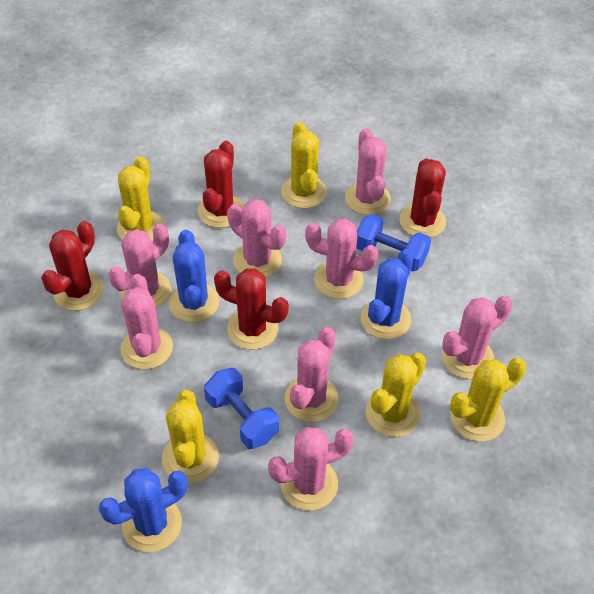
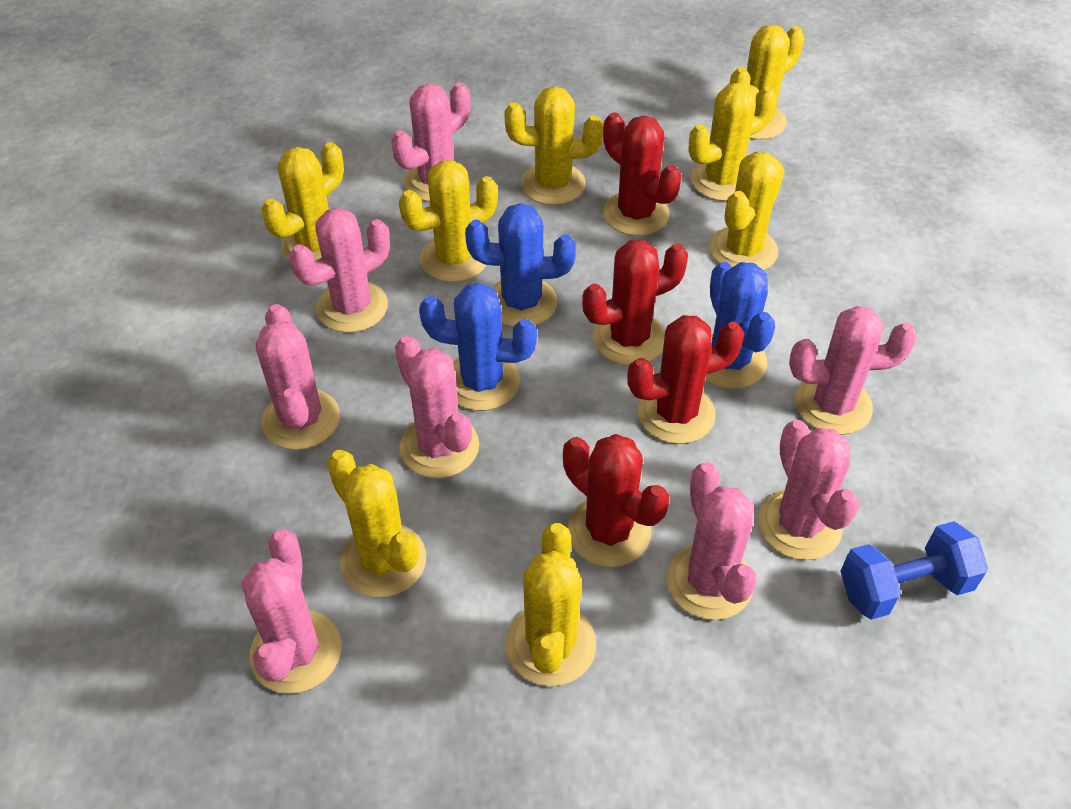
blue dumbbell: 2 -> 1
yellow cactus: 5 -> 8

